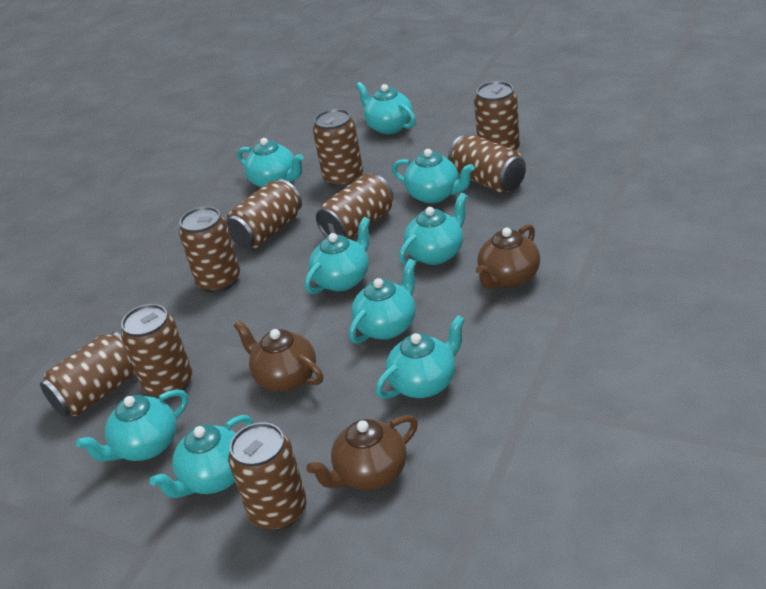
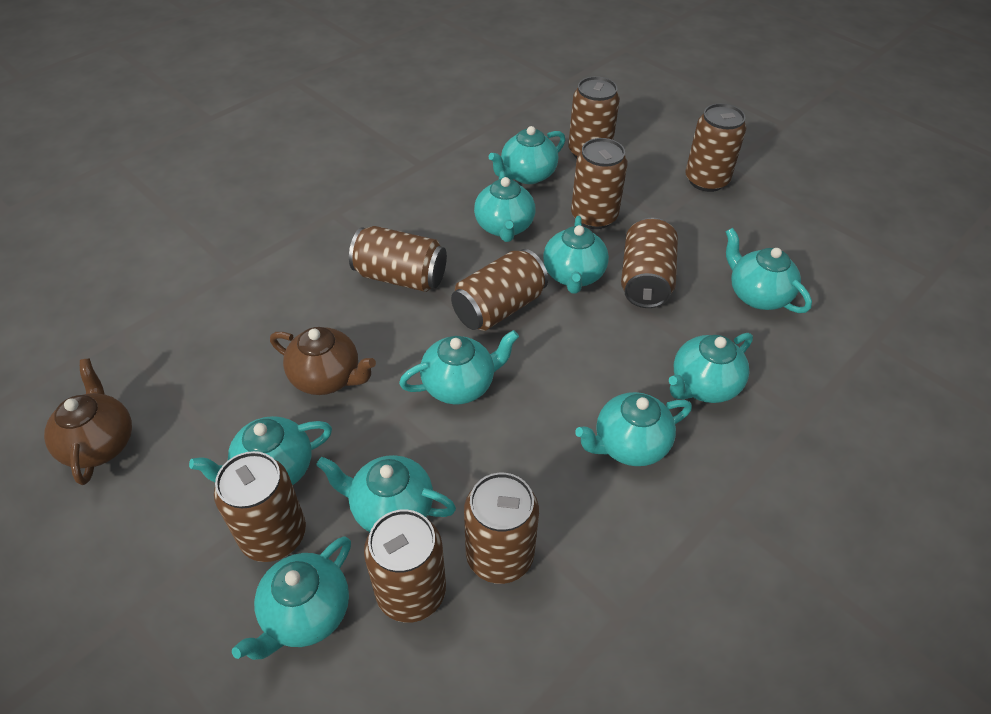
brown teapot: 3 -> 2
turquoise teapot: 9 -> 10

